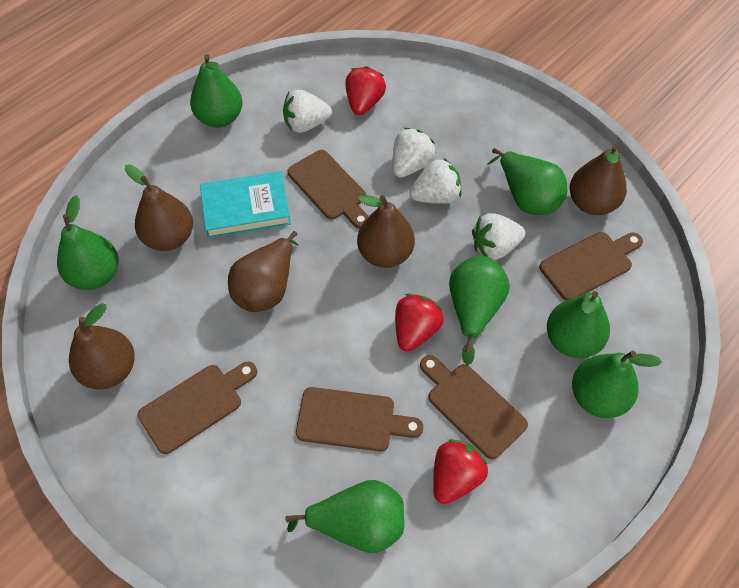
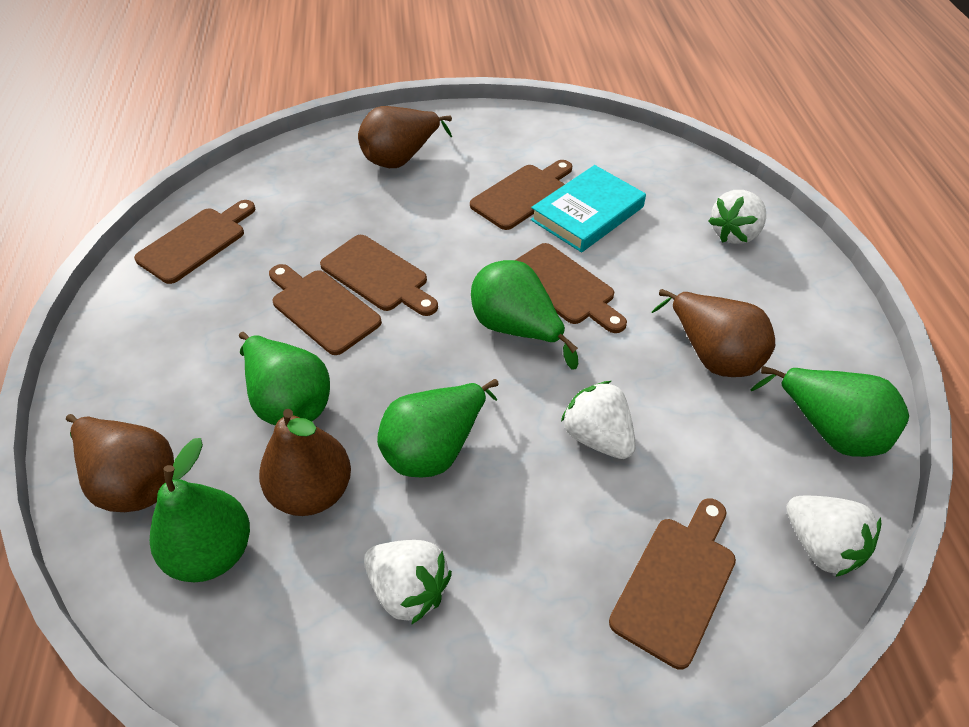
brown cutting board: 5 -> 6
brown pear: 5 -> 4
green pear: 7 -> 5
red strawberry: 3 -> 0

